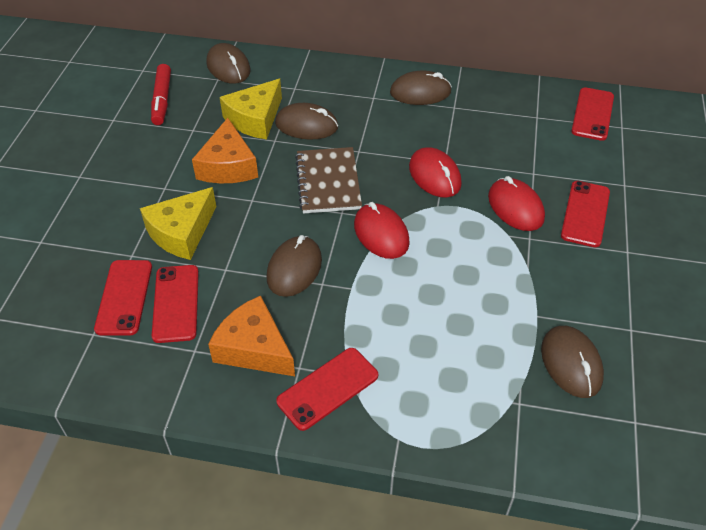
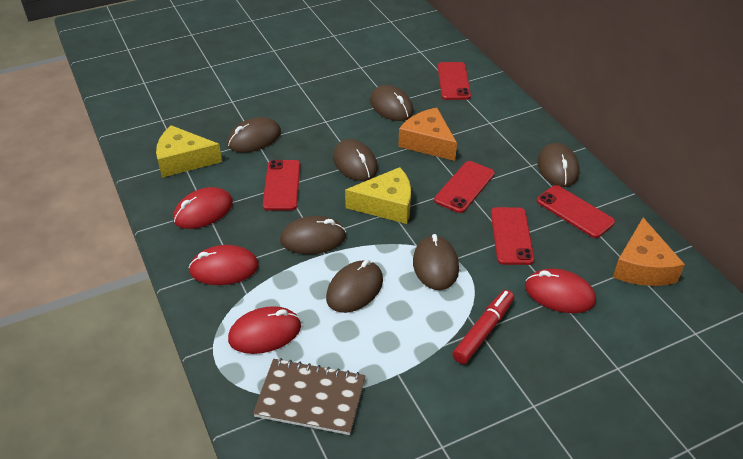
brown mouse: 5 -> 7
red mouse: 3 -> 4

